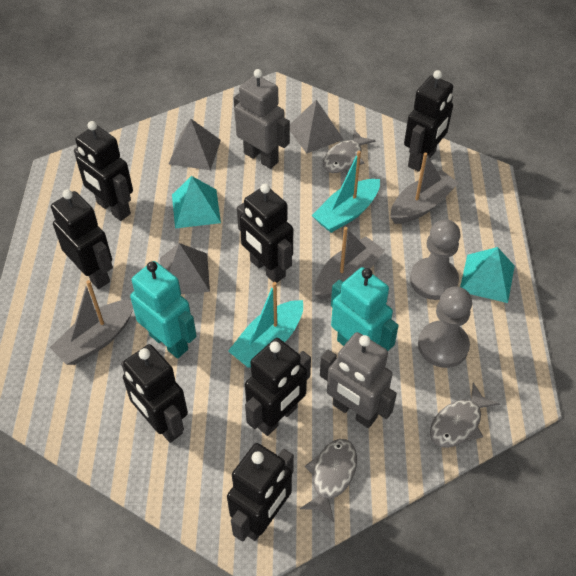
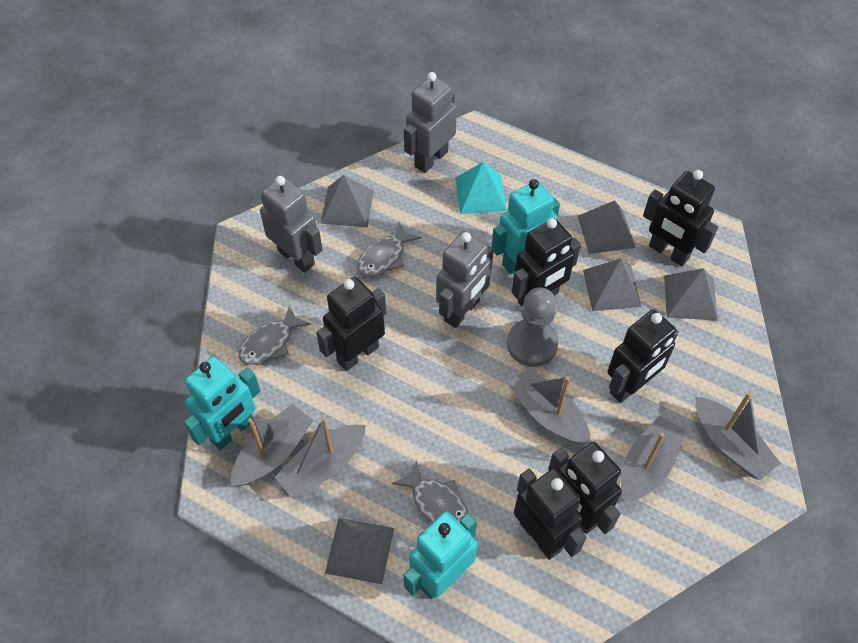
black robot: 7 -> 6
grey boat: 3 -> 5
grey pawn: 2 -> 1
grey pyramid: 3 -> 5
grey robot: 2 -> 3
turquoise boat: 2 -> 0
turquoise pyramid: 2 -> 1
turquoise robot: 2 -> 3

